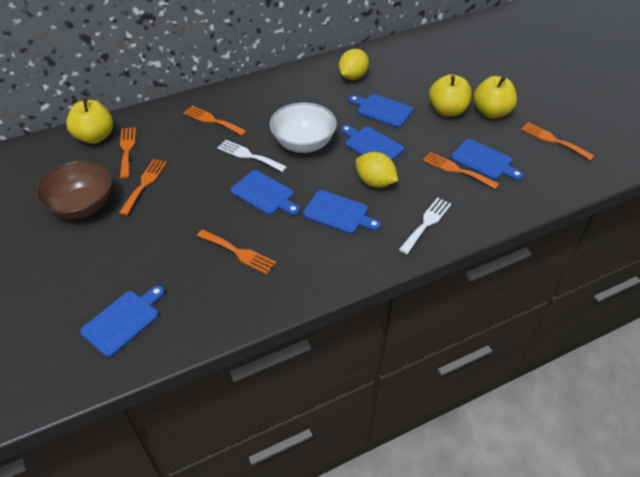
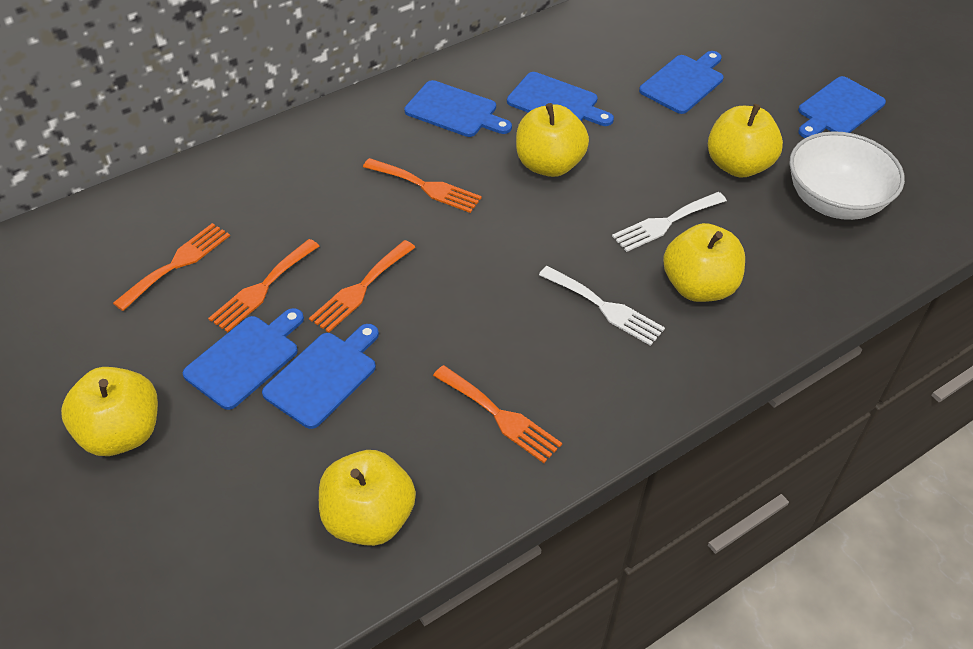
brown bowl: 1 -> 0
orange fork: 6 -> 5
yellow apple: 3 -> 5
yellow lemon: 2 -> 0

